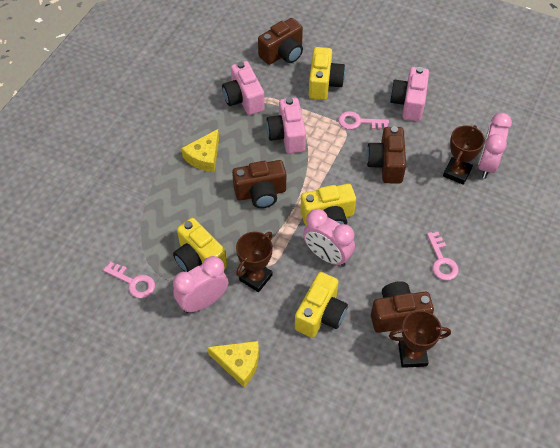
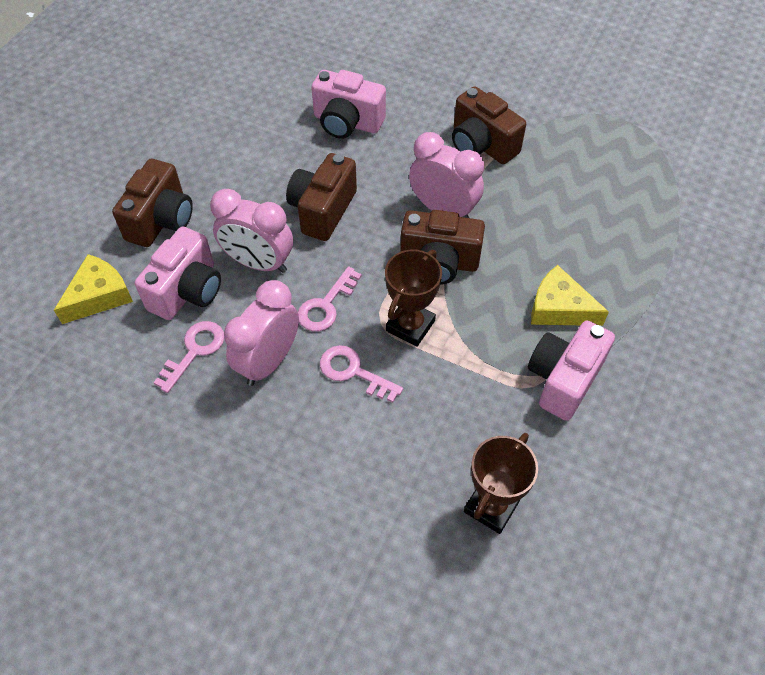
brown trophy: 3 -> 2
yellow camera: 4 -> 0

